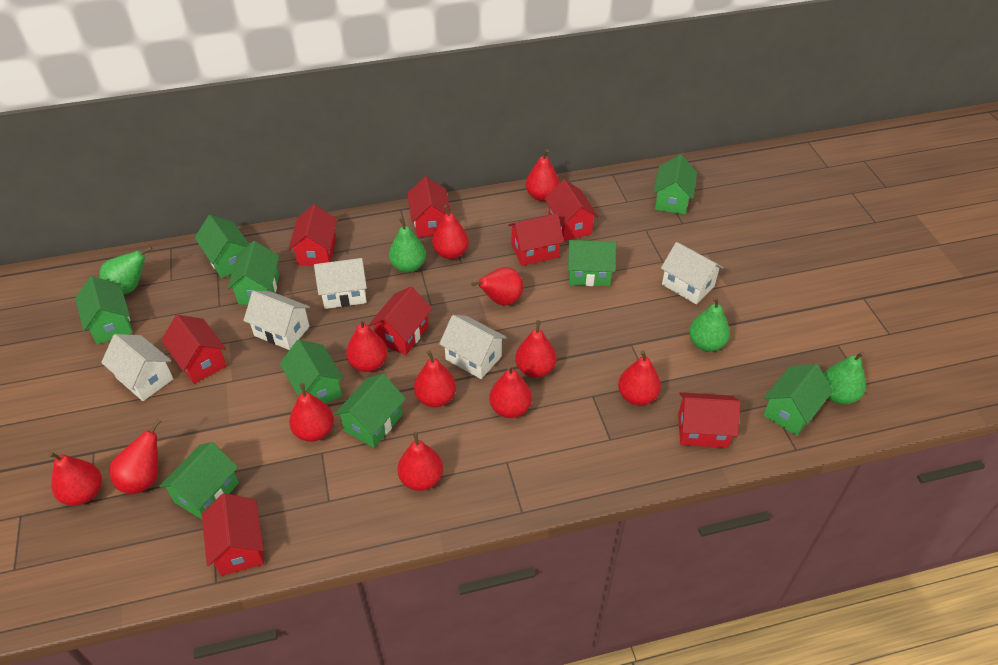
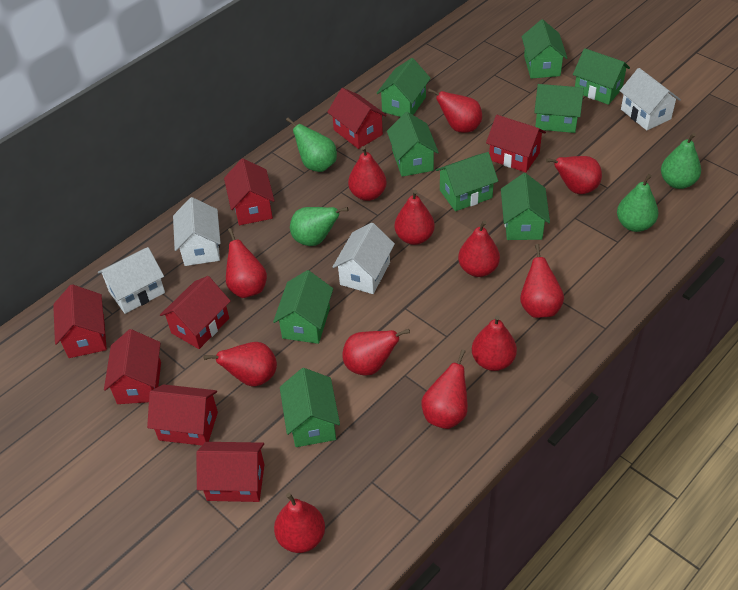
white house: 5 -> 4

